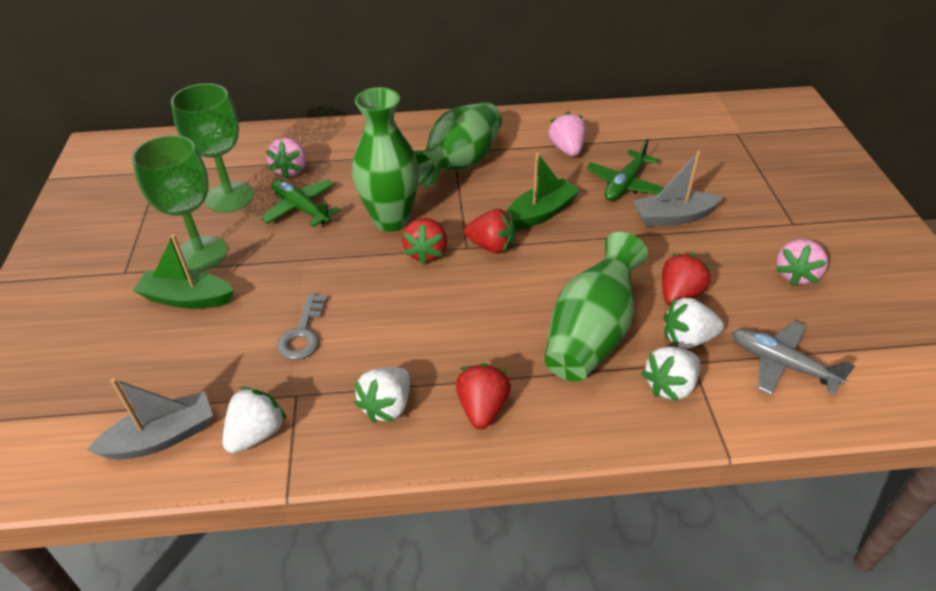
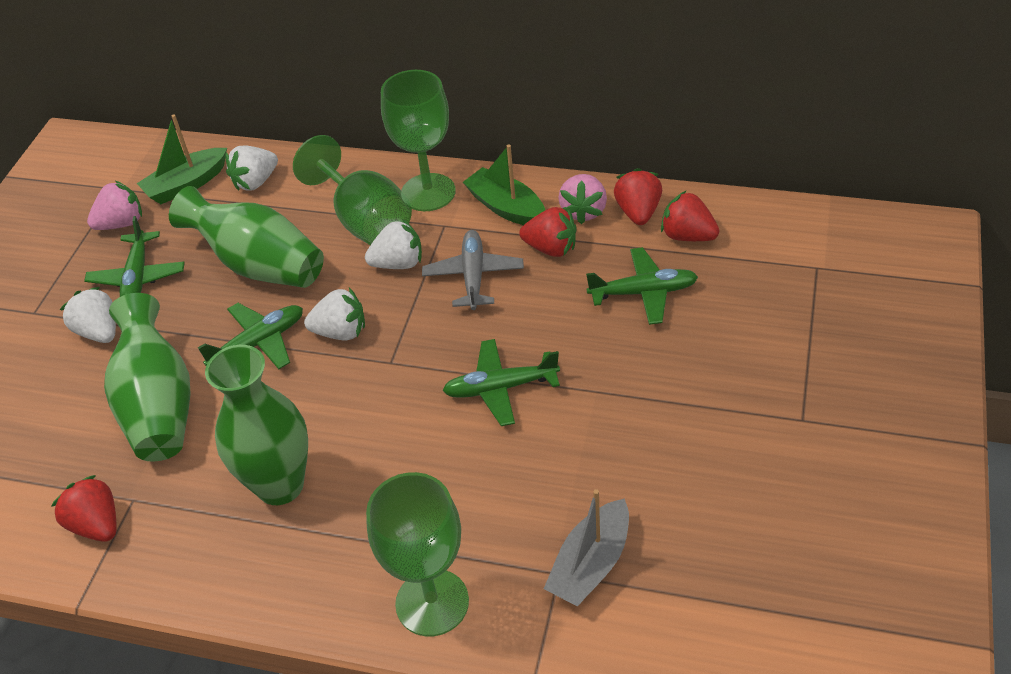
green goblet: 2 -> 3
green plane: 2 -> 4
grey boat: 2 -> 1
grey key: 1 -> 0
pink strawberry: 3 -> 2

